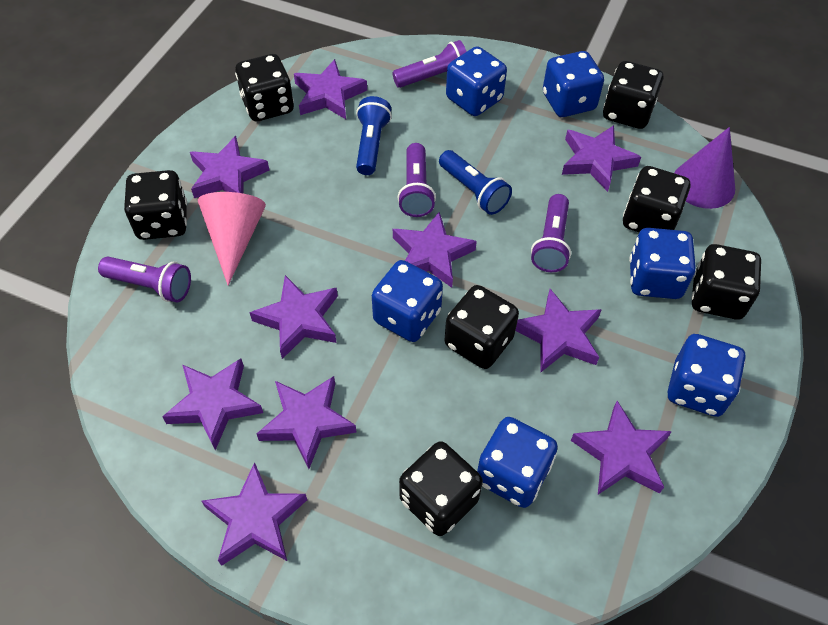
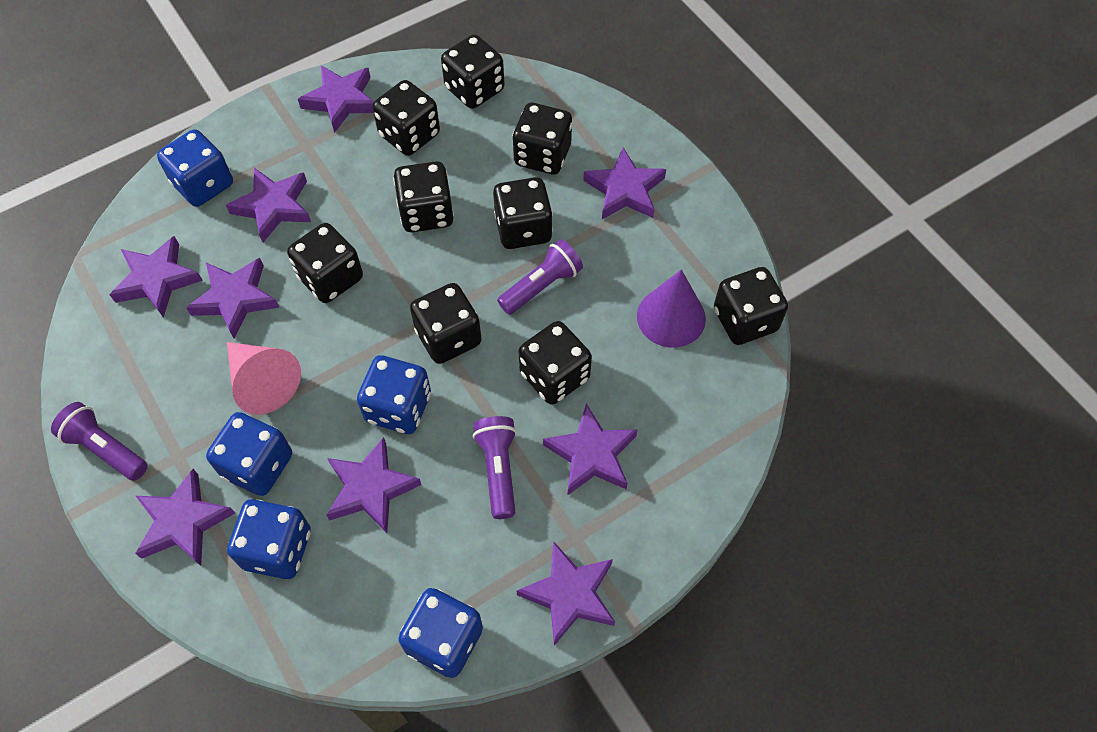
black dice: 7 -> 9
blue dice: 6 -> 5
blue flashlight: 2 -> 0
purple flashlight: 4 -> 3
purple star: 10 -> 9

